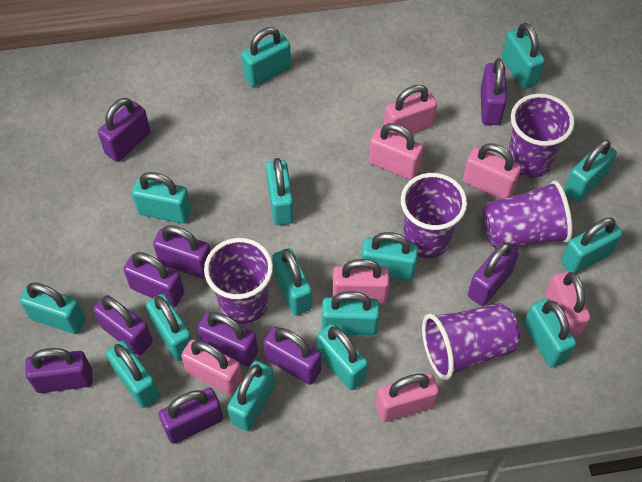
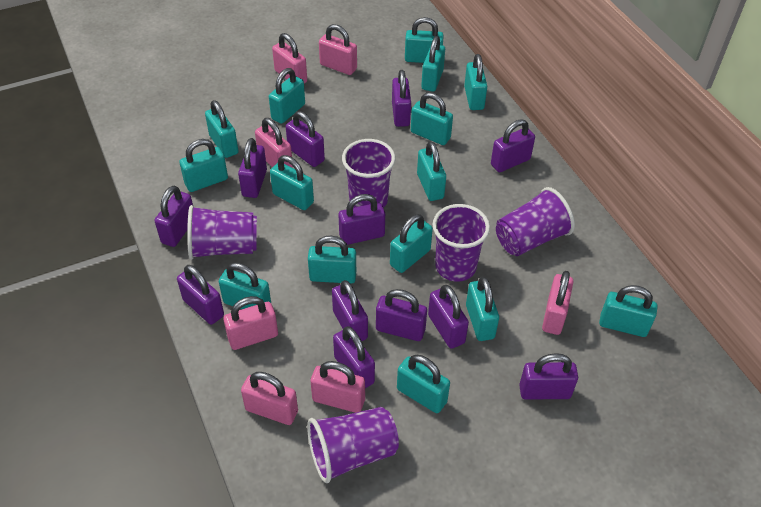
purple padlock: 10 -> 12

